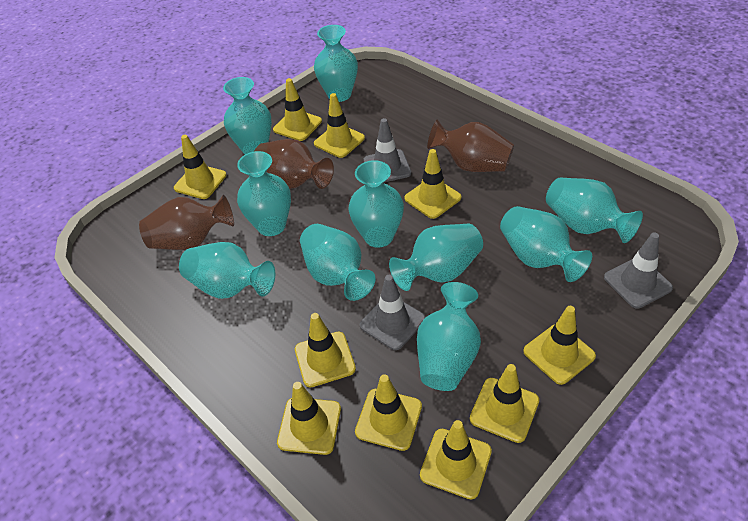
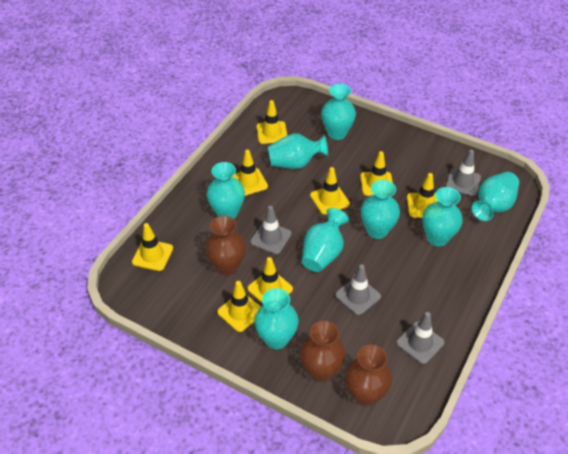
grey traffic cone: 3 -> 4
turquoise vase: 10 -> 8
yellow traffic cone: 10 -> 8

